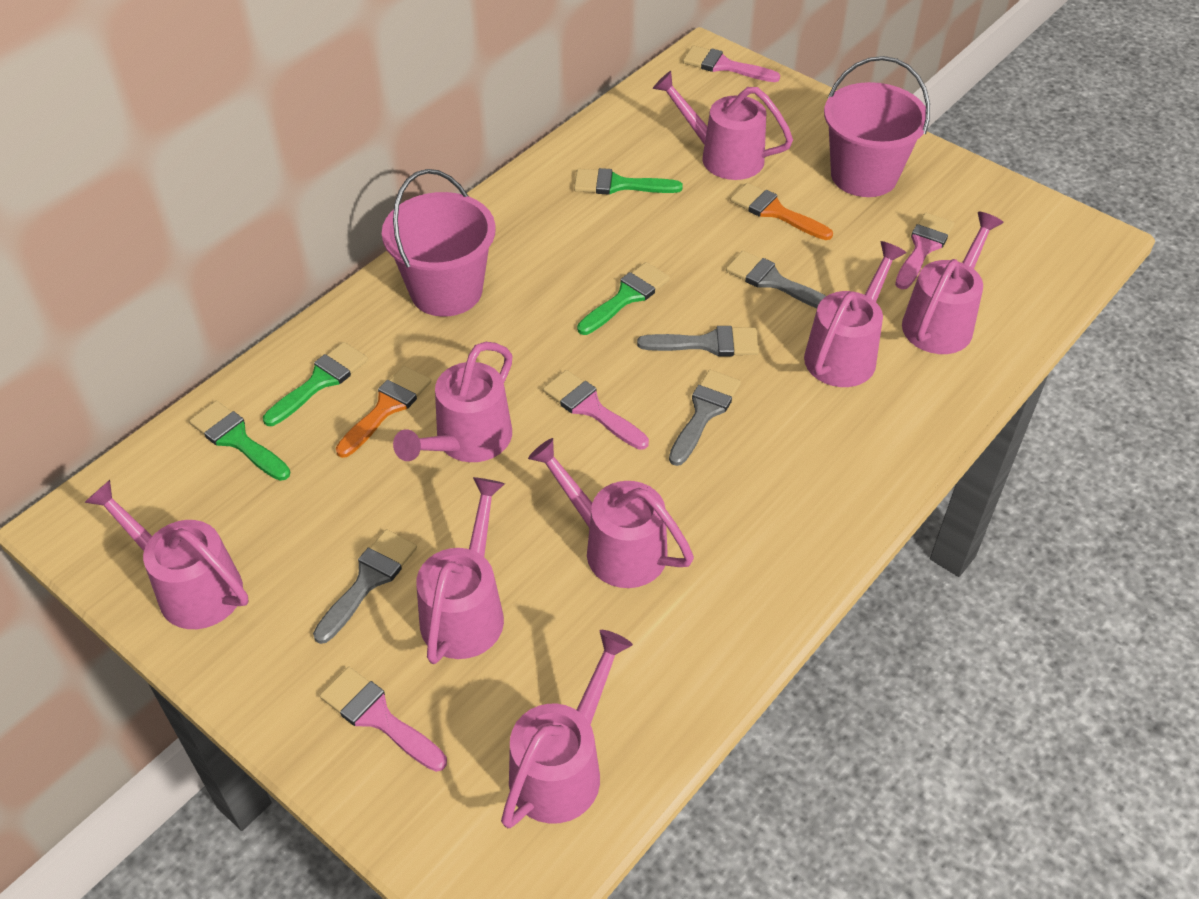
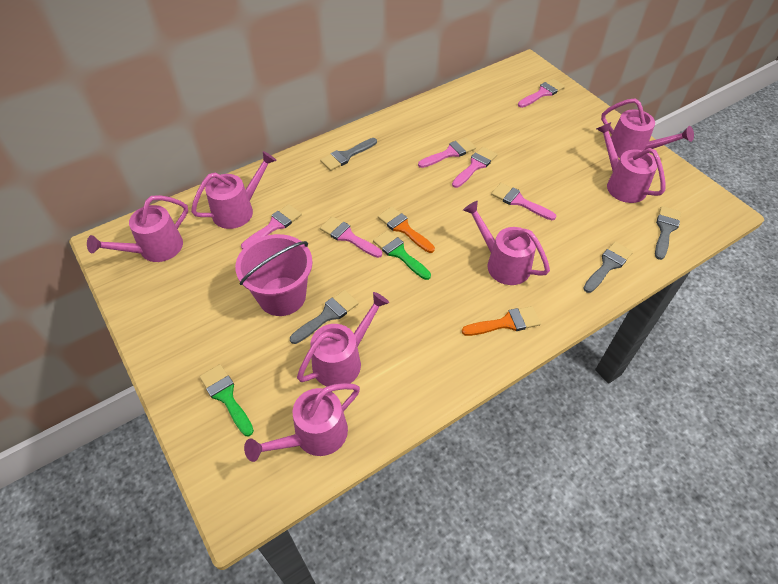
green brush: 4 -> 2
pink brush: 4 -> 6
pink bucket: 2 -> 1
pink watering can: 8 -> 7

